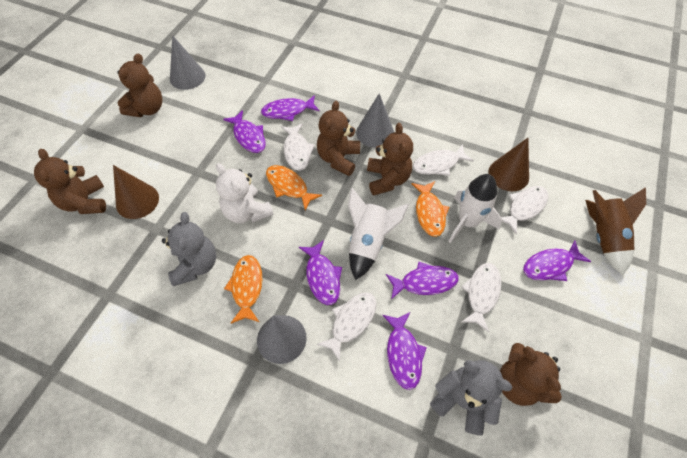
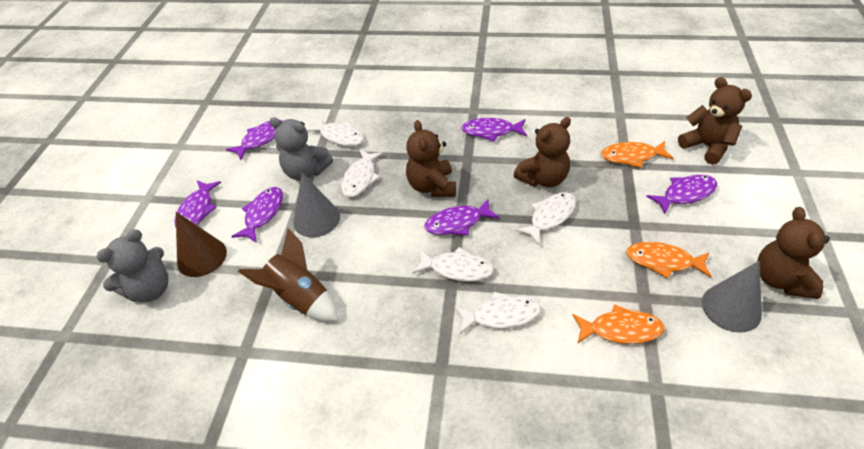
brown cone: 2 -> 1
brown teddy bear: 5 -> 4
grey cone: 3 -> 2
white rocket: 2 -> 0
white teddy bear: 1 -> 0

